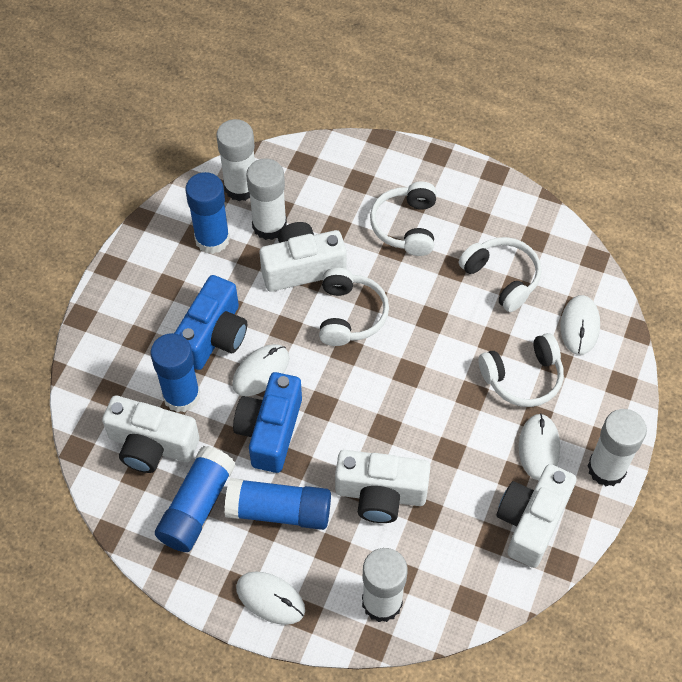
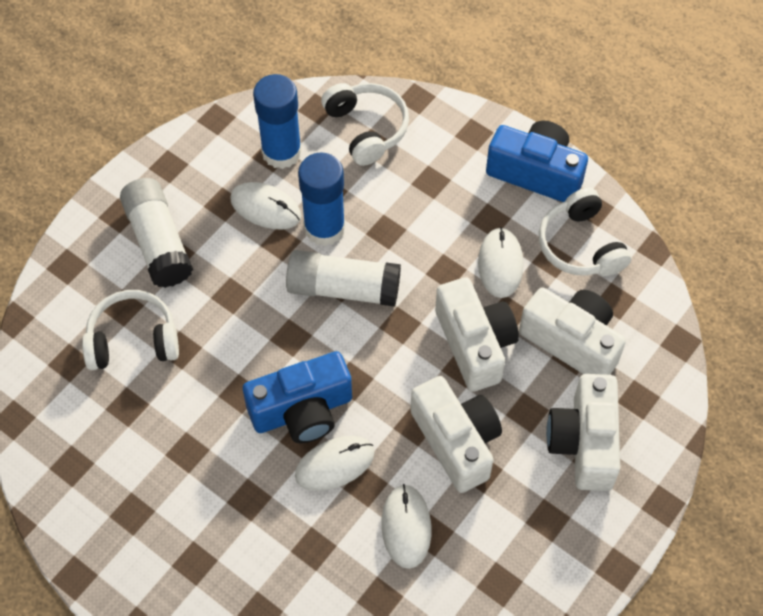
blue glue stick: 4 -> 2
white glue stick: 4 -> 2
white headphones: 4 -> 3

